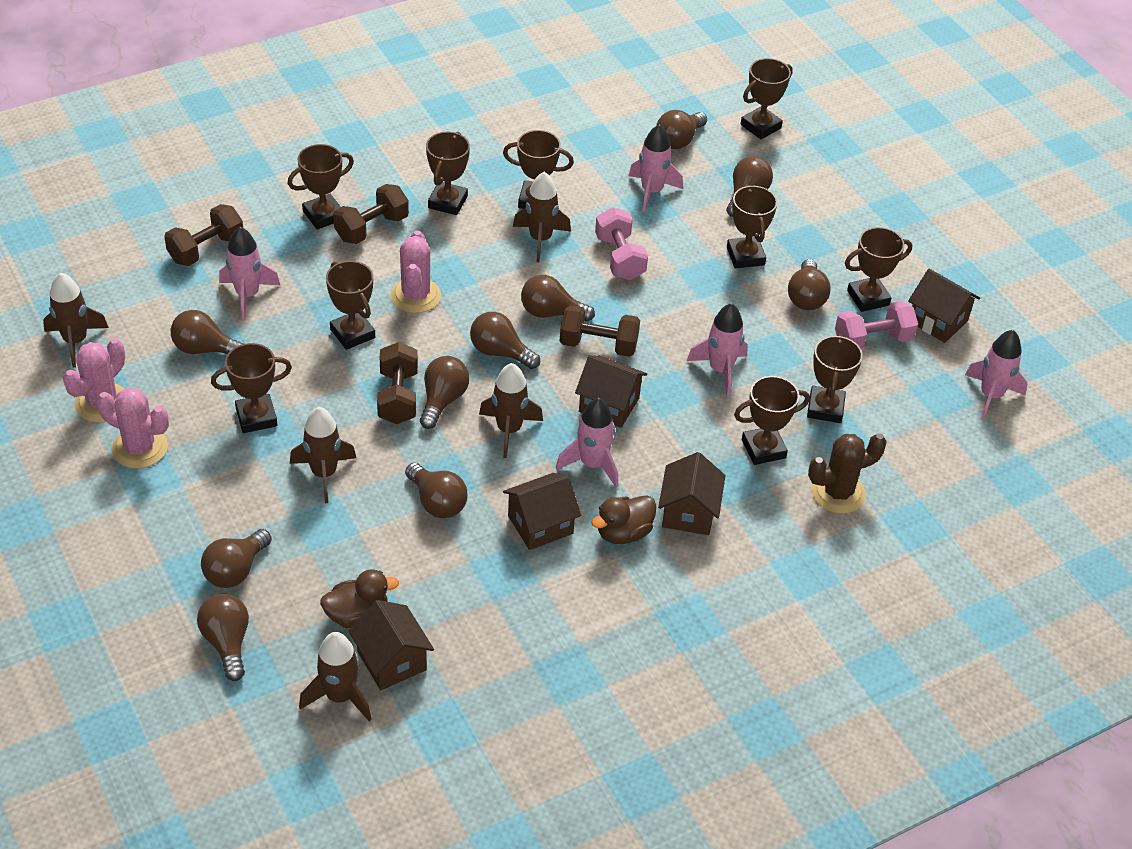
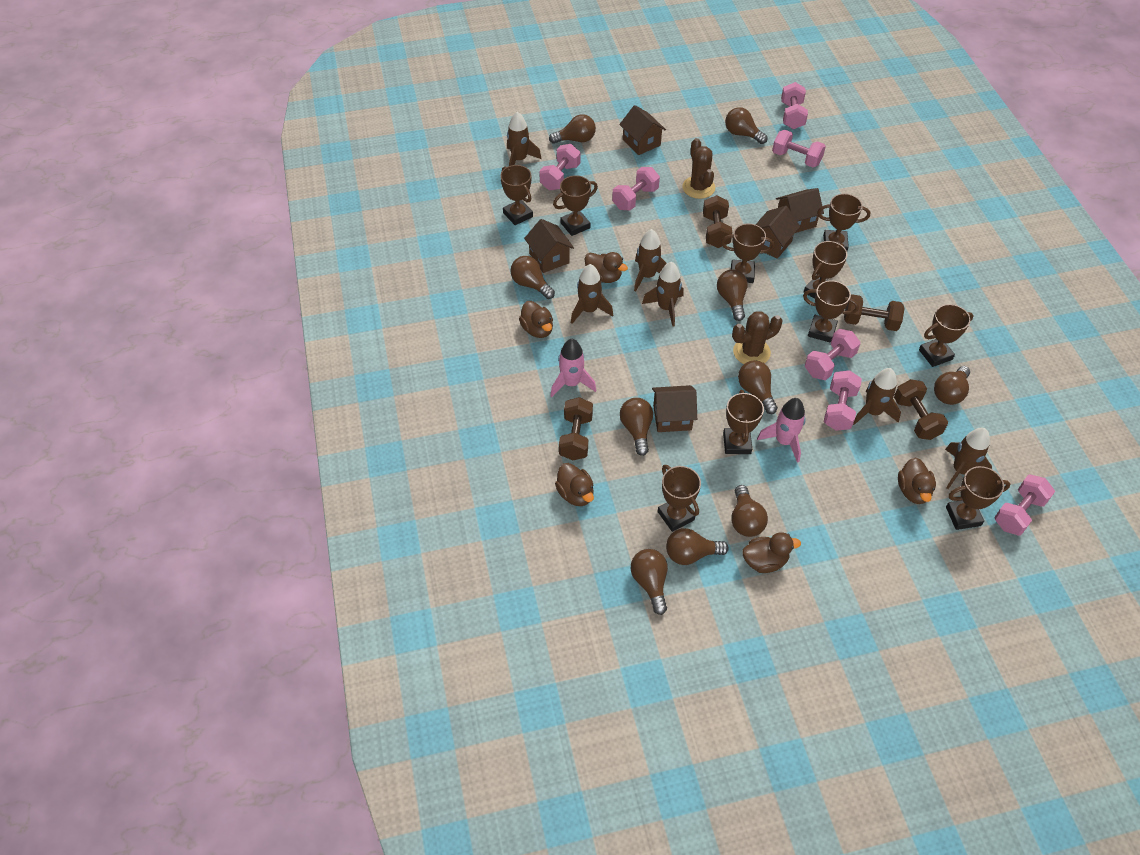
brown cactus: 1 -> 2
brown duck: 2 -> 5
brown rocket: 5 -> 6
pink cactus: 3 -> 0
pink dumbbell: 2 -> 7
pink rocket: 5 -> 2

